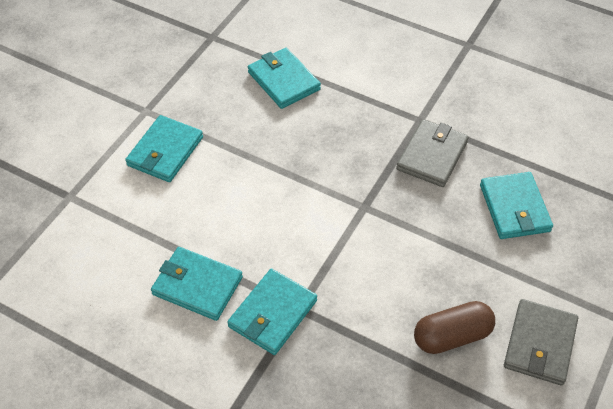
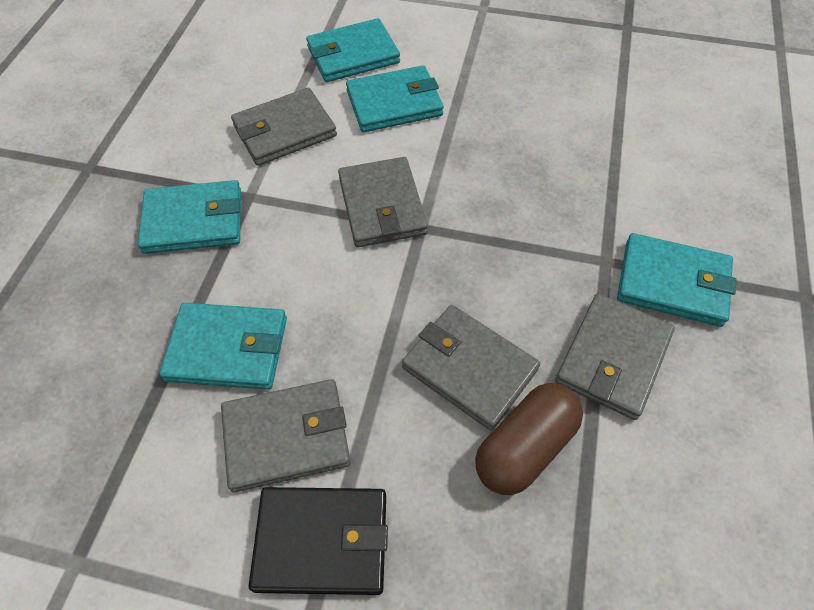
black wallet: 0 -> 1
grey wallet: 2 -> 5

